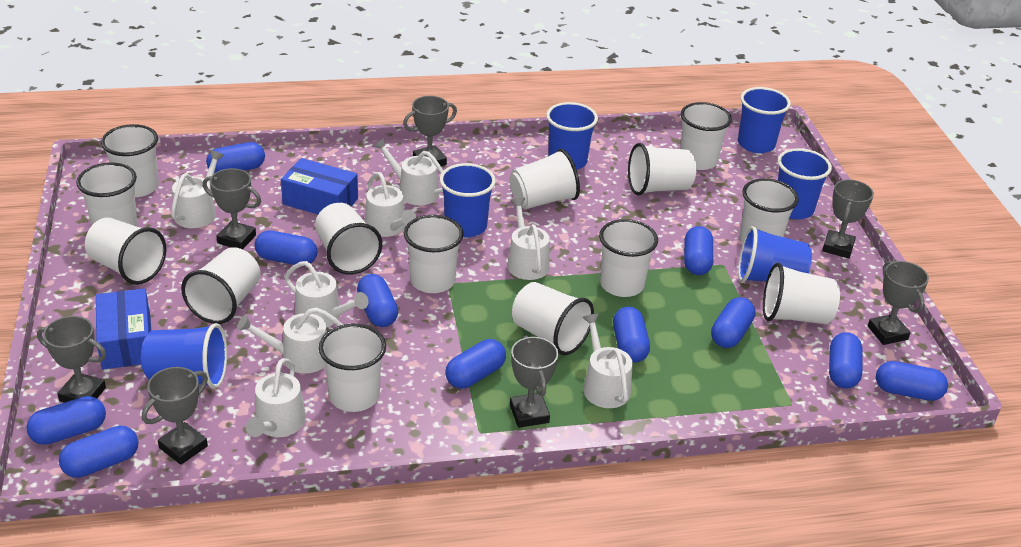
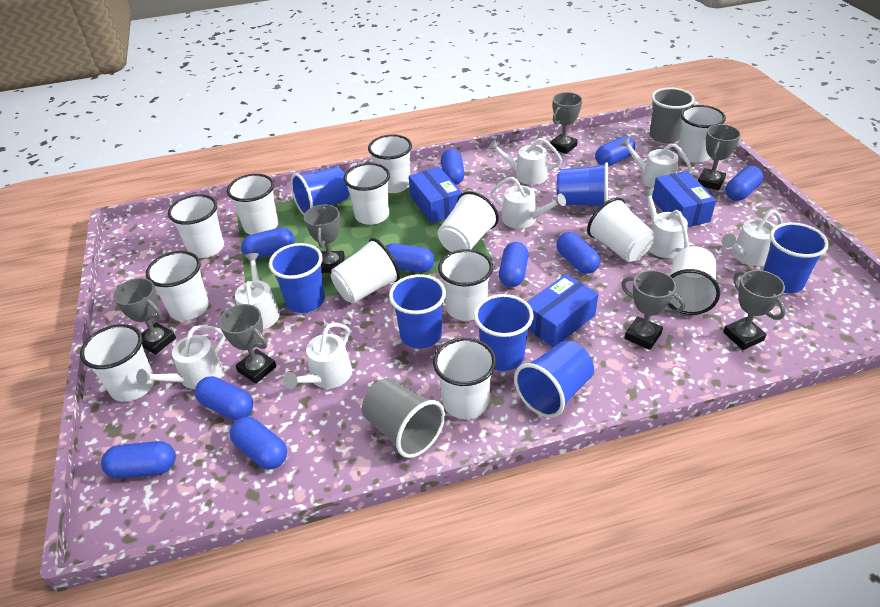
blue box: 2 -> 3
blue capsule: 11 -> 10
blue cup: 6 -> 7
grey cup: 0 -> 2
white cup: 14 -> 13

